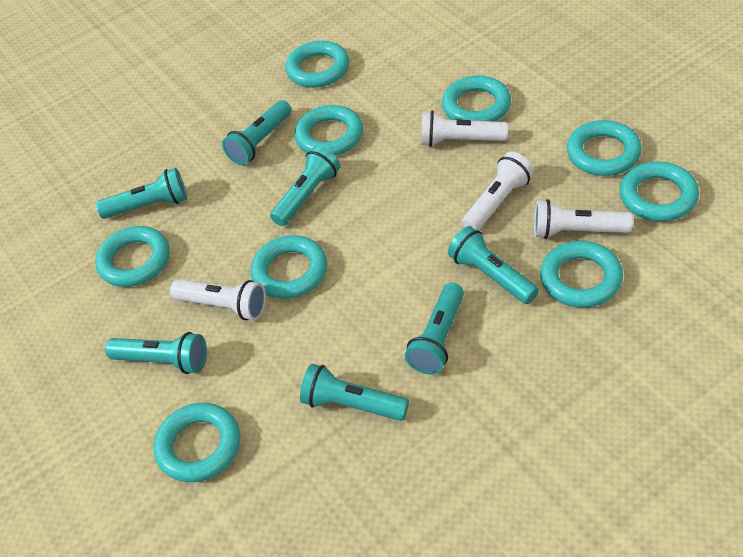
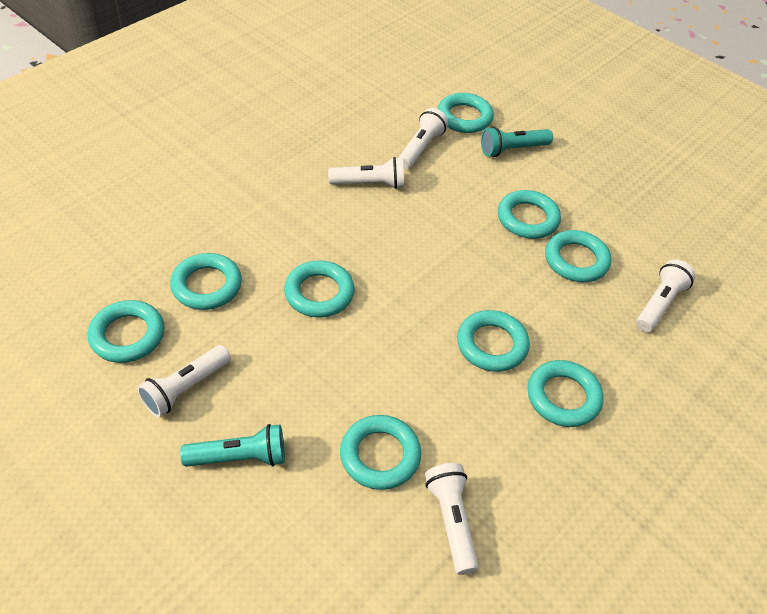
turquoise flashlight: 7 -> 2
white flashlight: 4 -> 5

